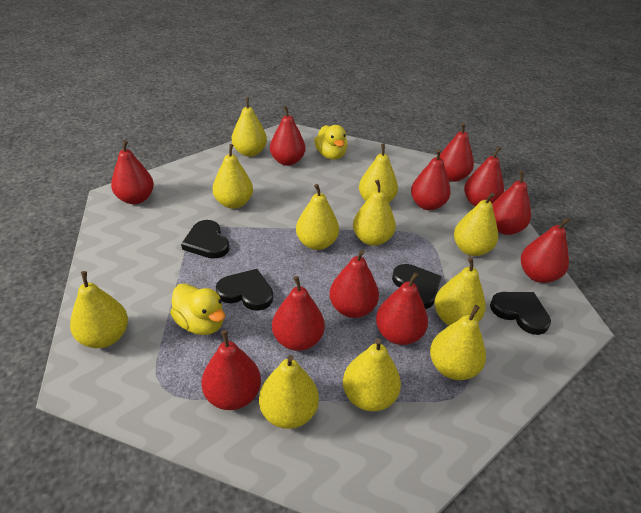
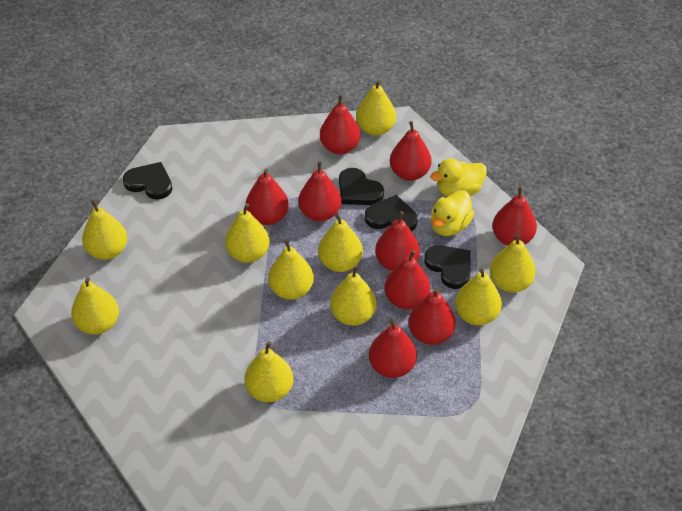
red pear: 11 -> 9
yellow pear: 11 -> 10

